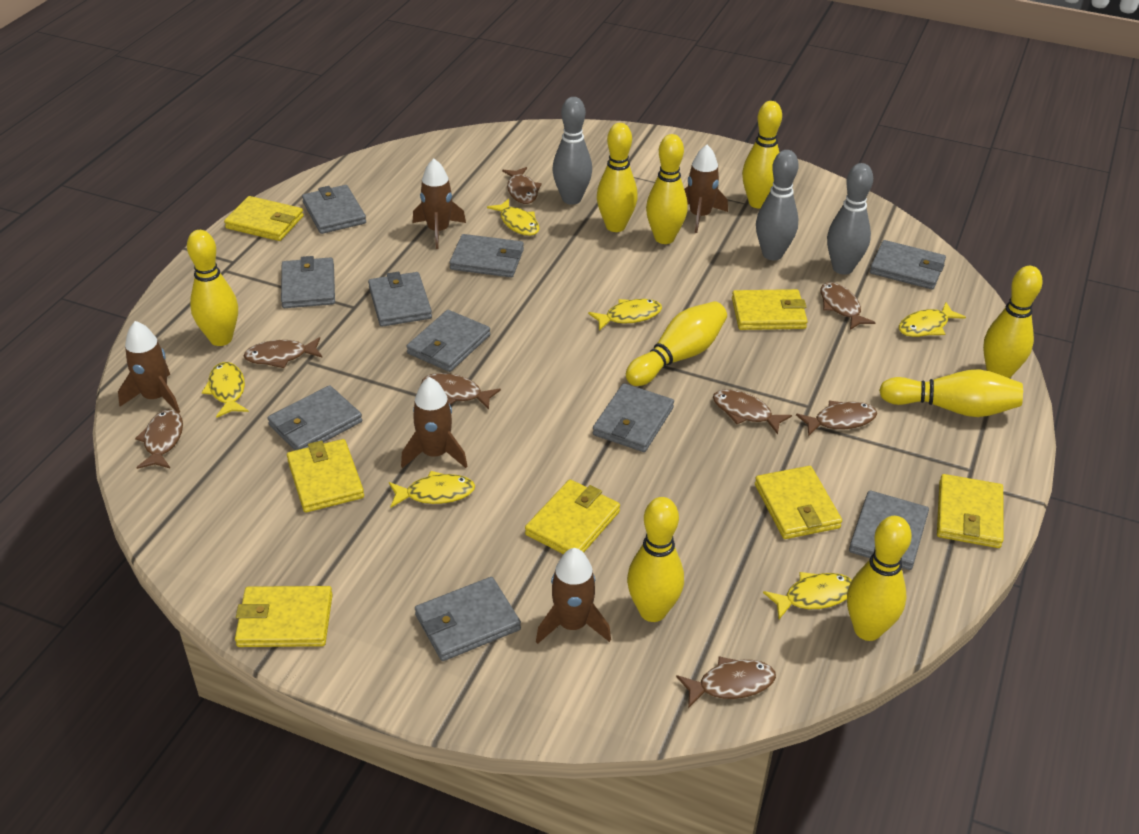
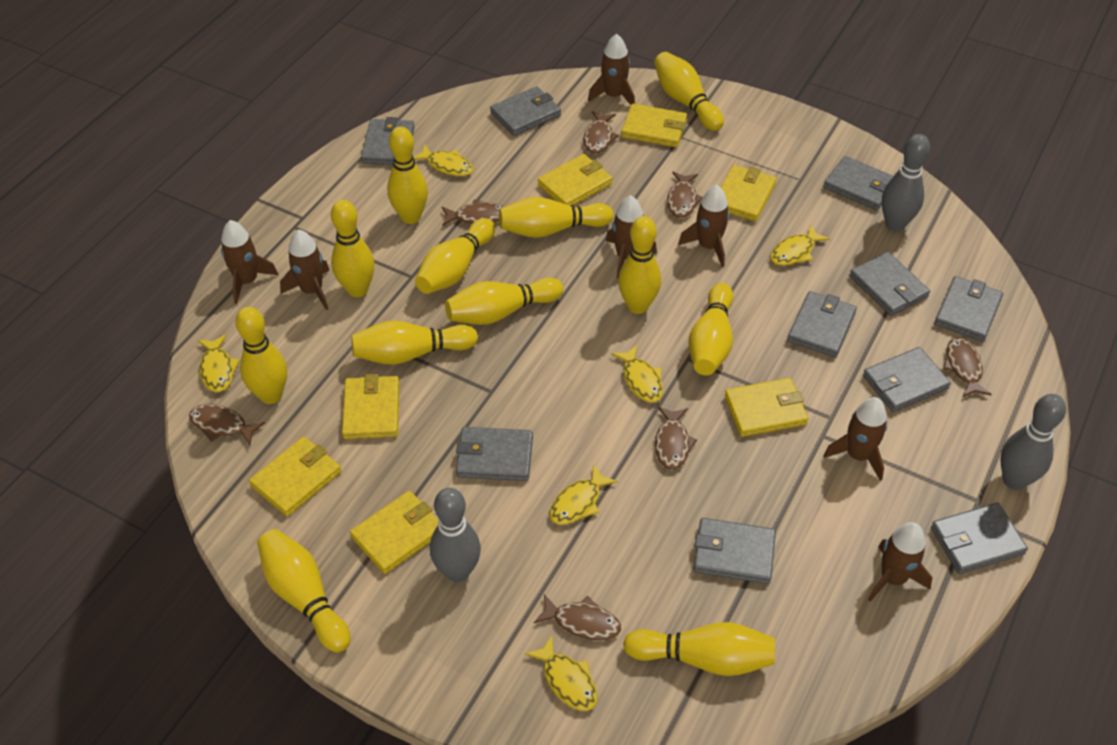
brown fish: 8 -> 7
brown rocket: 5 -> 7
yellow bowling pin: 9 -> 12

